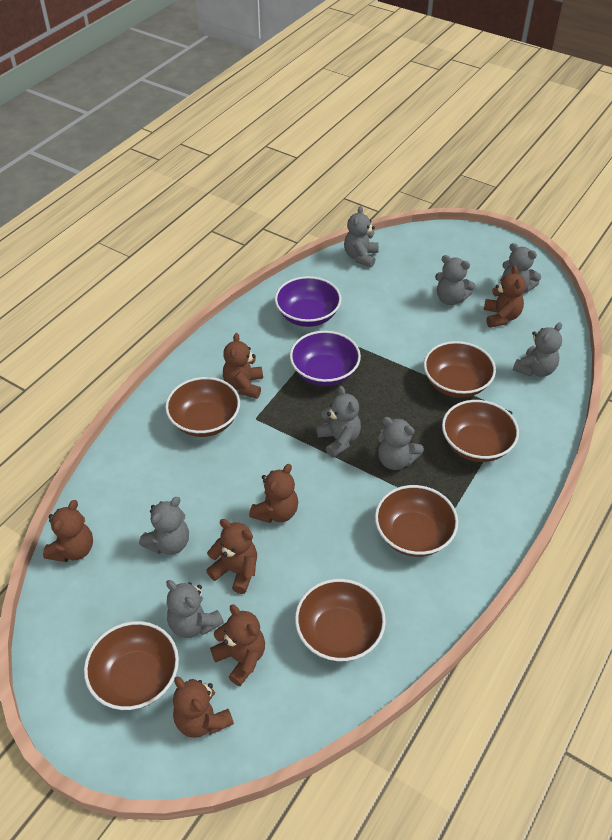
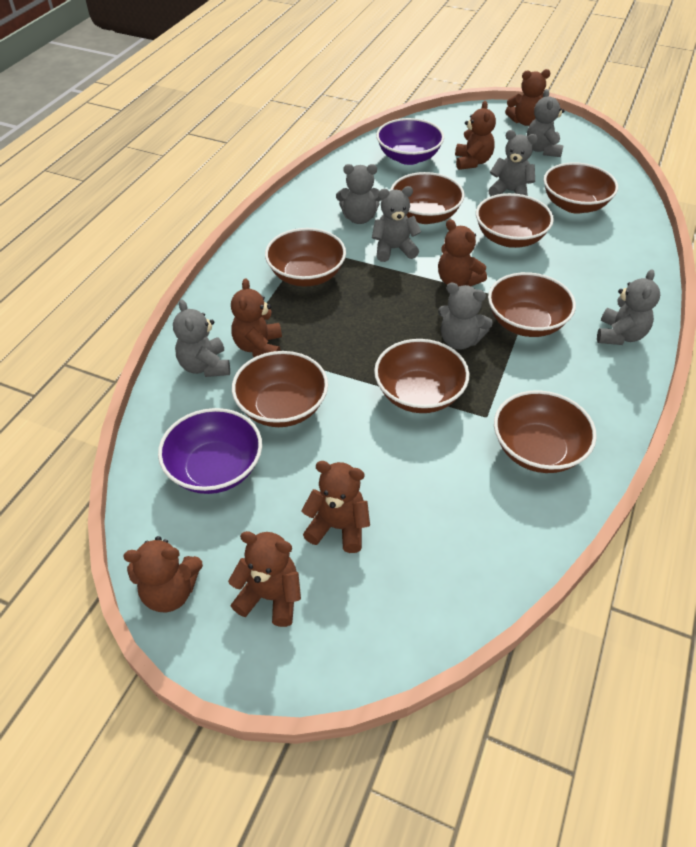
brown bowl: 6 -> 8
grey teddy bear: 8 -> 7

